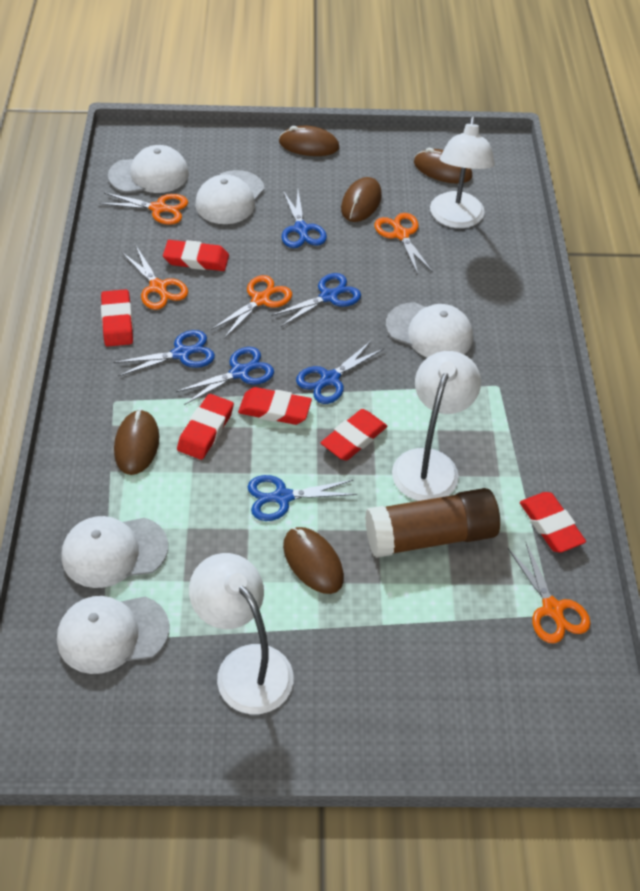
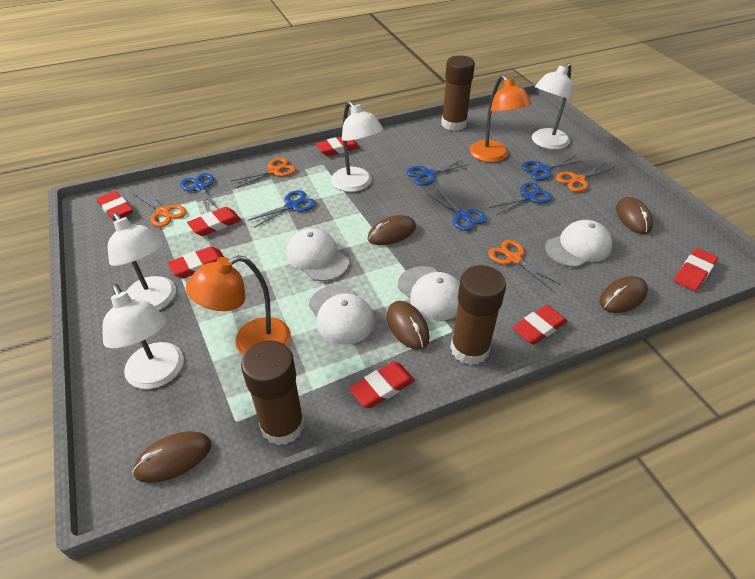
brown glue stick: 1 -> 3
orange lamp: 0 -> 2
orange scissors: 5 -> 4
red eraser: 6 -> 7
white cap: 5 -> 4
white lamp: 3 -> 4

